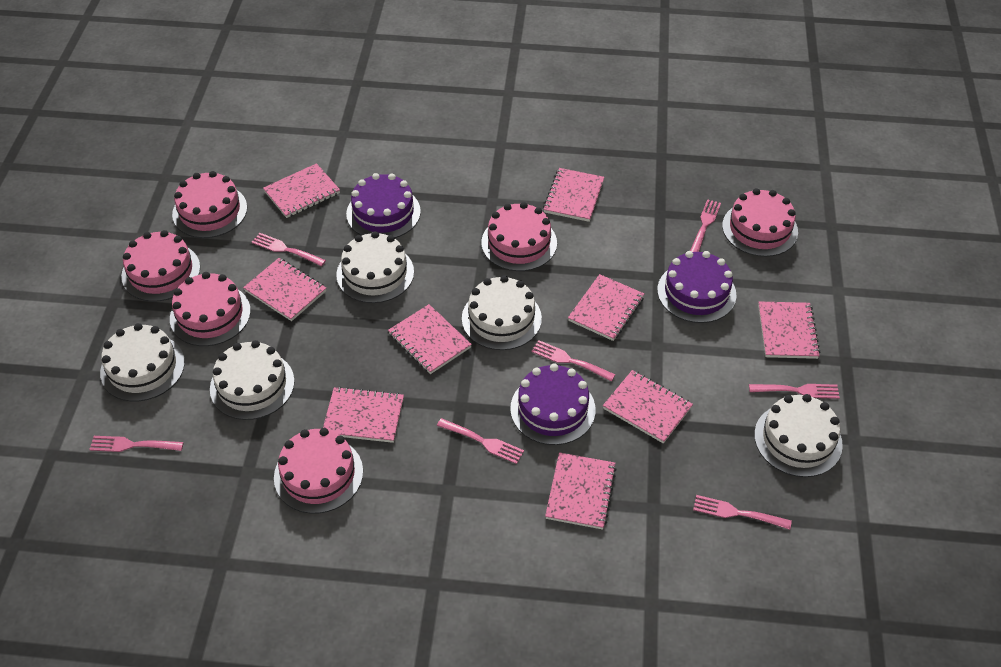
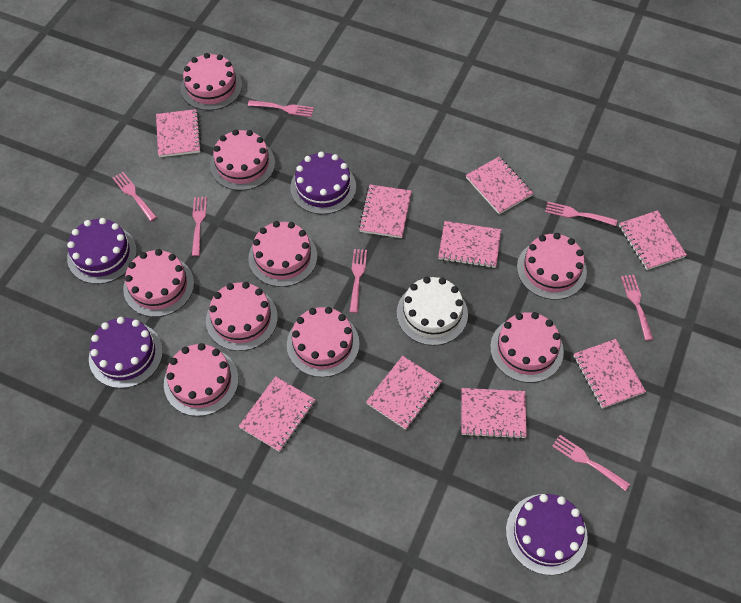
pink cake: 6 -> 9
purple cake: 3 -> 4
white cake: 5 -> 1

